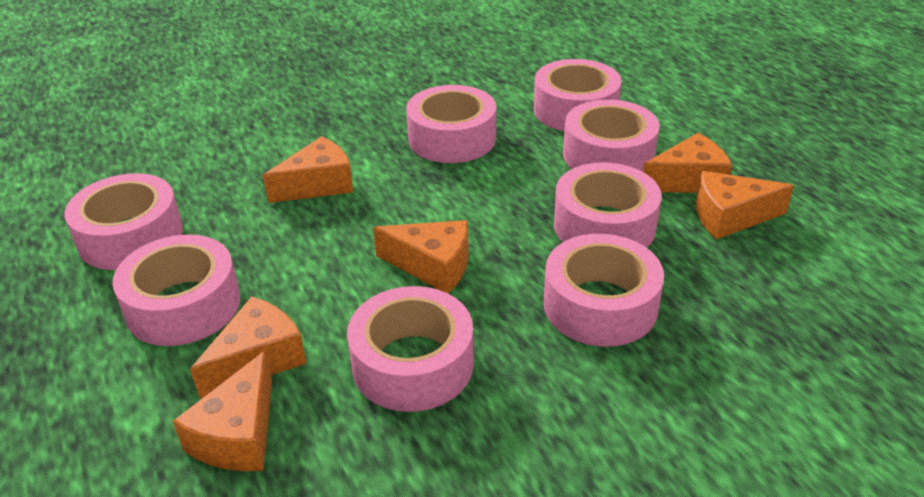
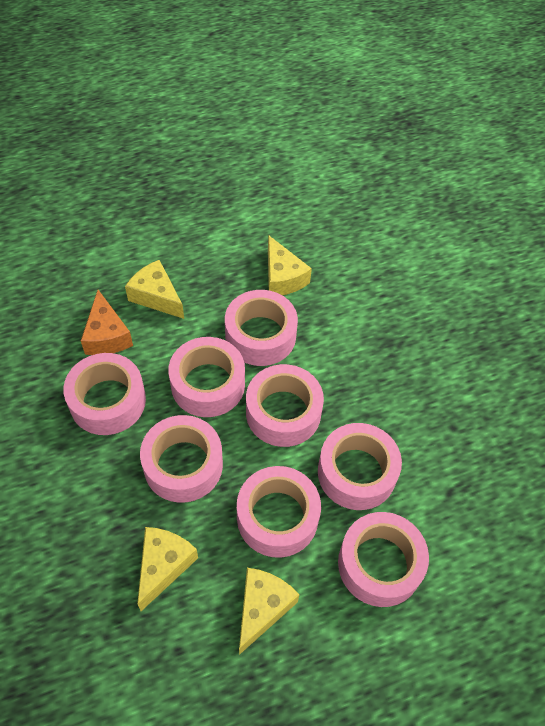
orange cheese: 6 -> 1
yellow cheese: 0 -> 4

